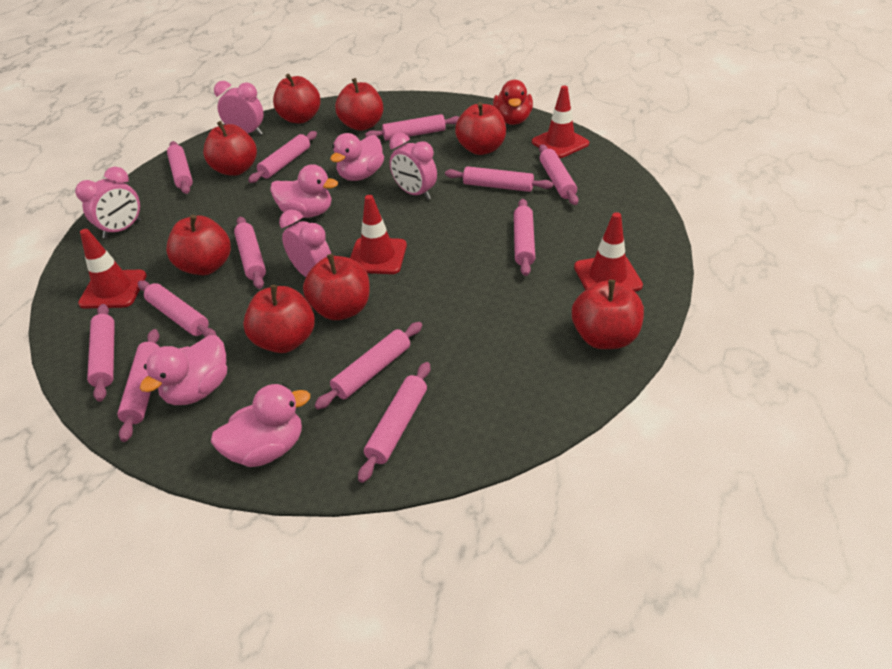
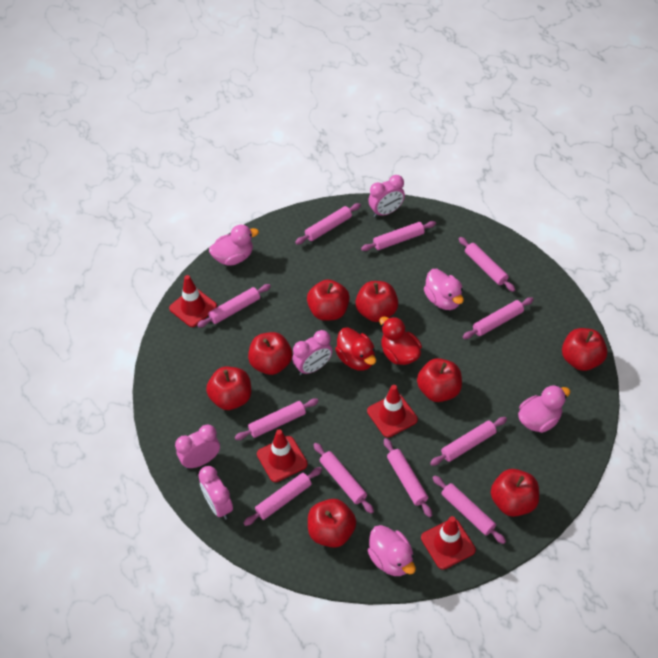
pink rolling pin: 12 -> 11
red duck: 1 -> 2

